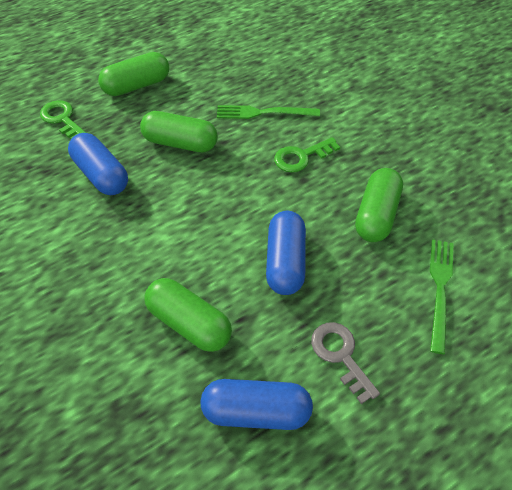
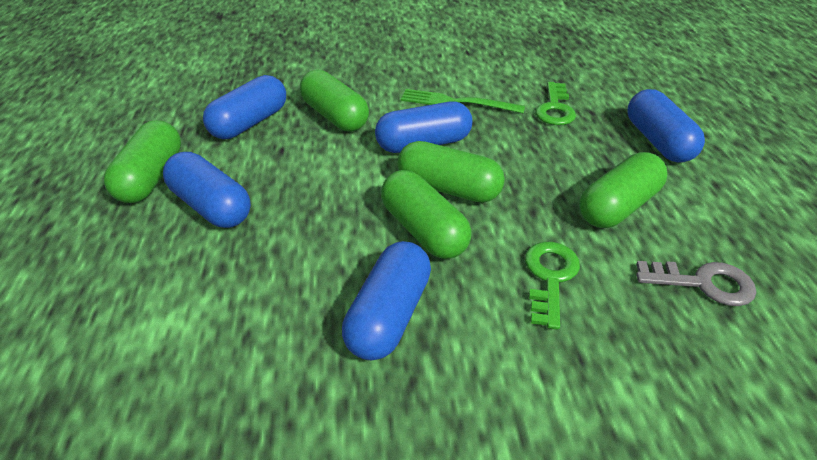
blue capsule: 3 -> 5
green capsule: 4 -> 5
green fork: 2 -> 1

